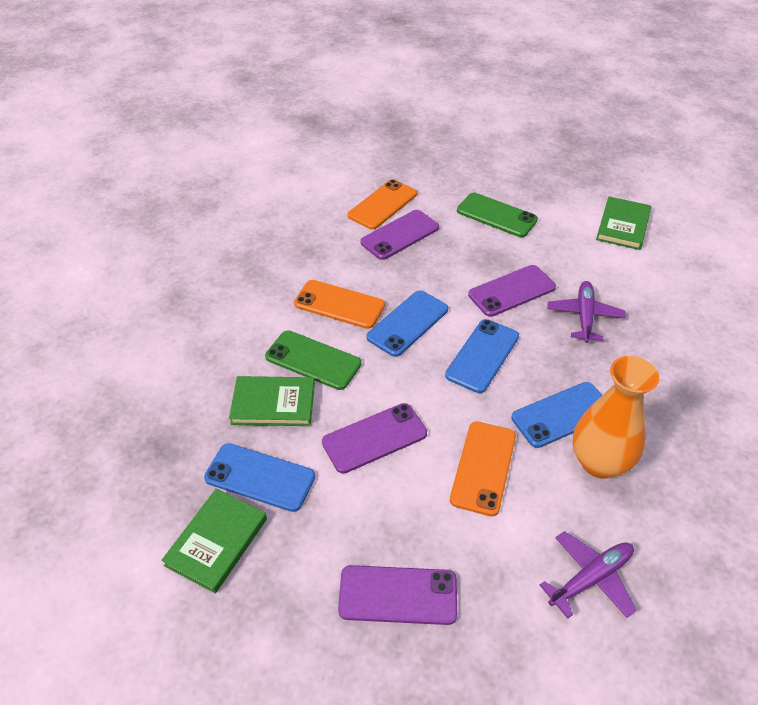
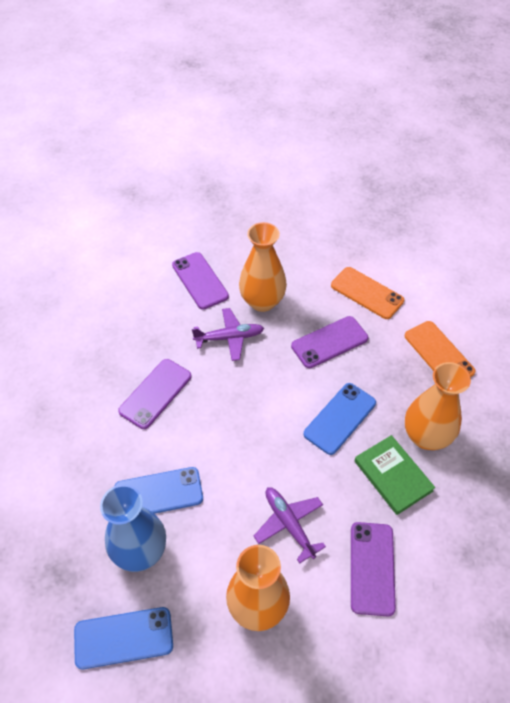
blue phone: 4 -> 3
blue vase: 0 -> 1
green book: 3 -> 1
green phone: 2 -> 0
orange phone: 3 -> 2
orange vase: 1 -> 3

